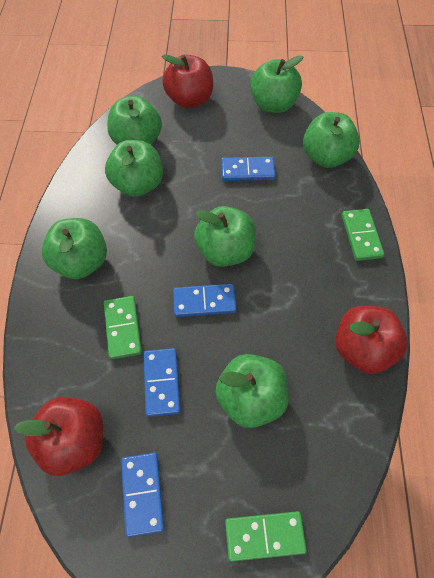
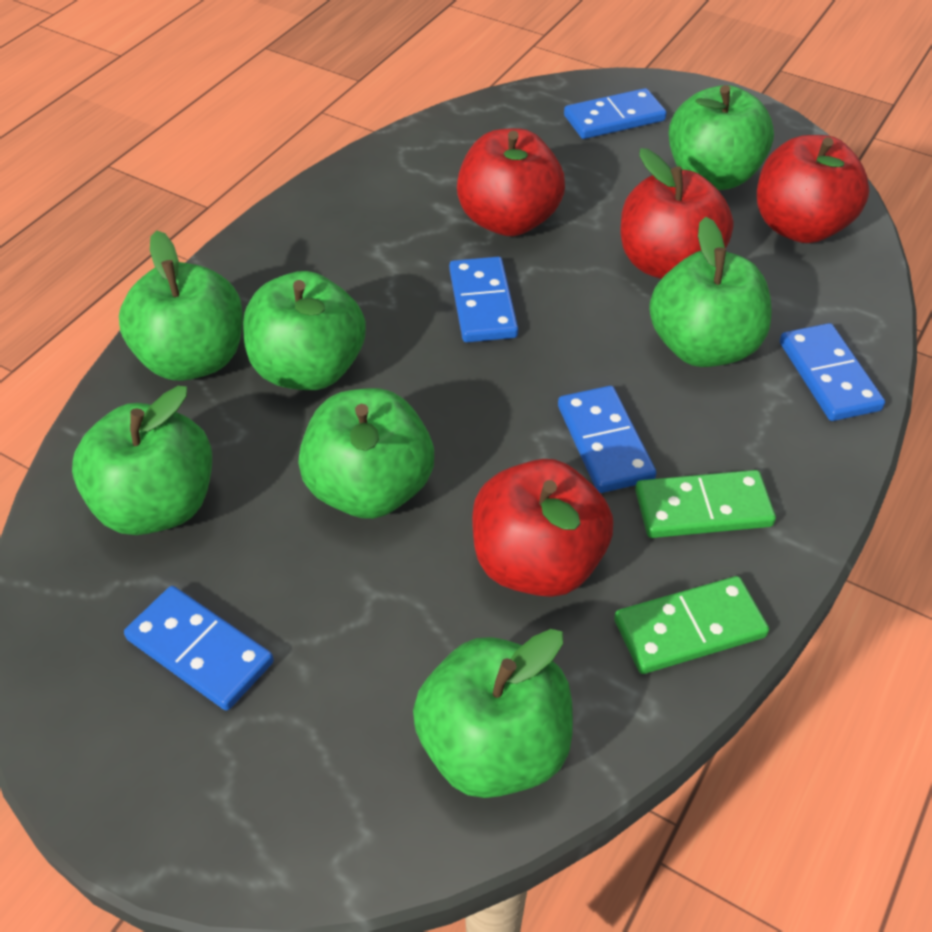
blue domino: 4 -> 5
green domino: 3 -> 2
red apple: 3 -> 4

